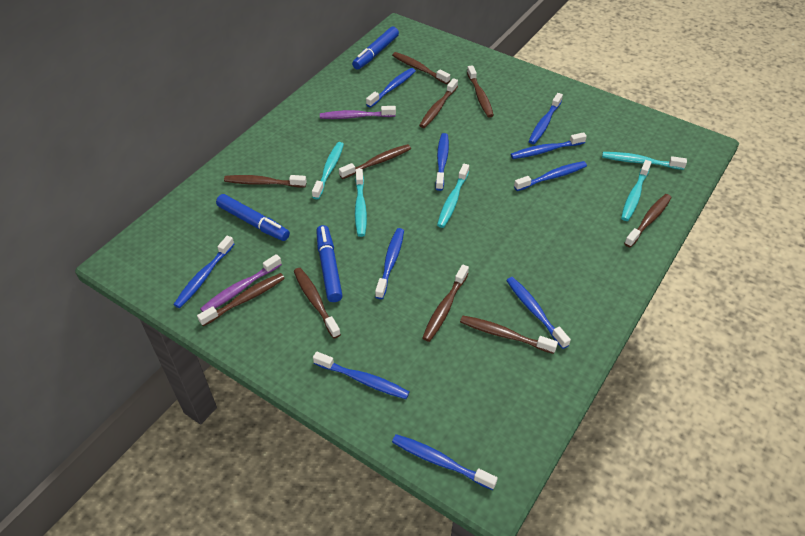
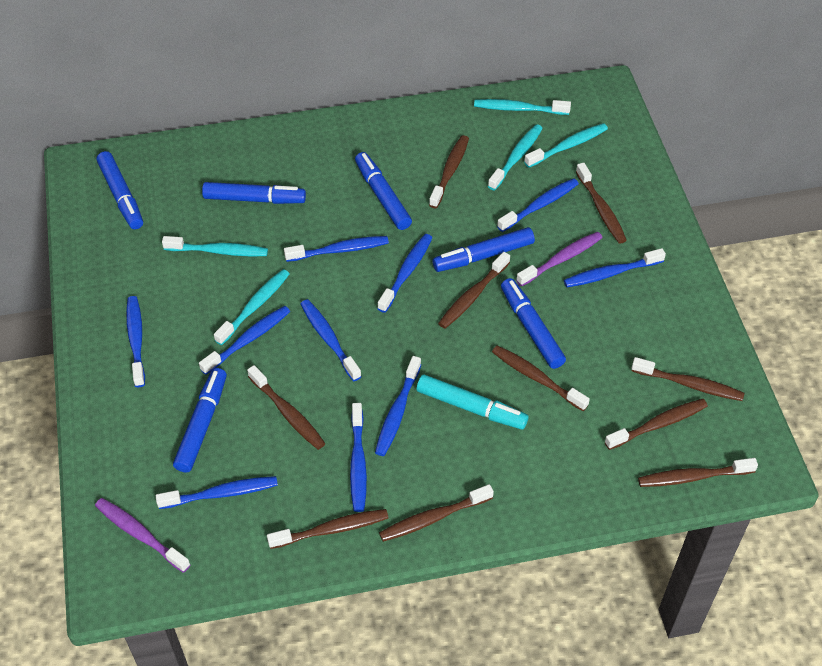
blue marker: 3 -> 6
turquoise marker: 0 -> 1

